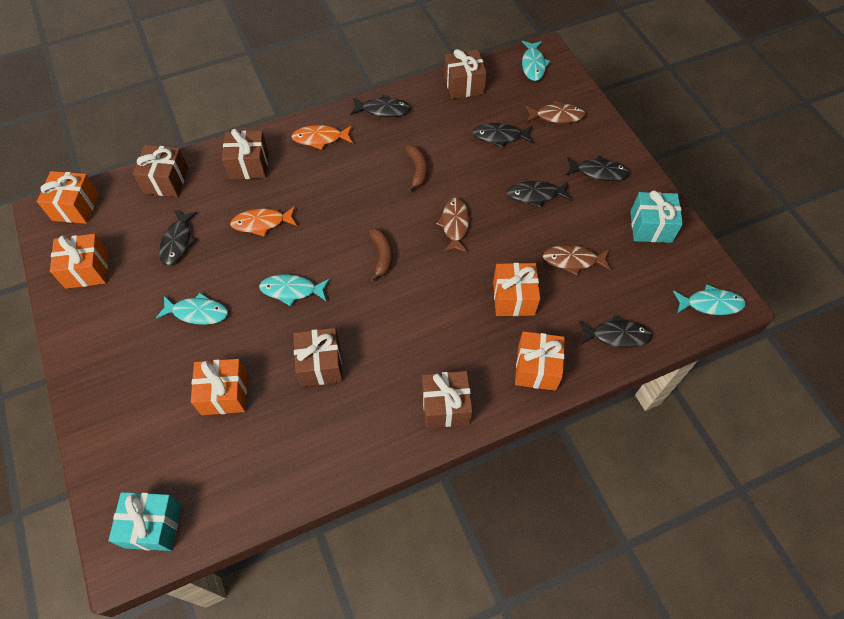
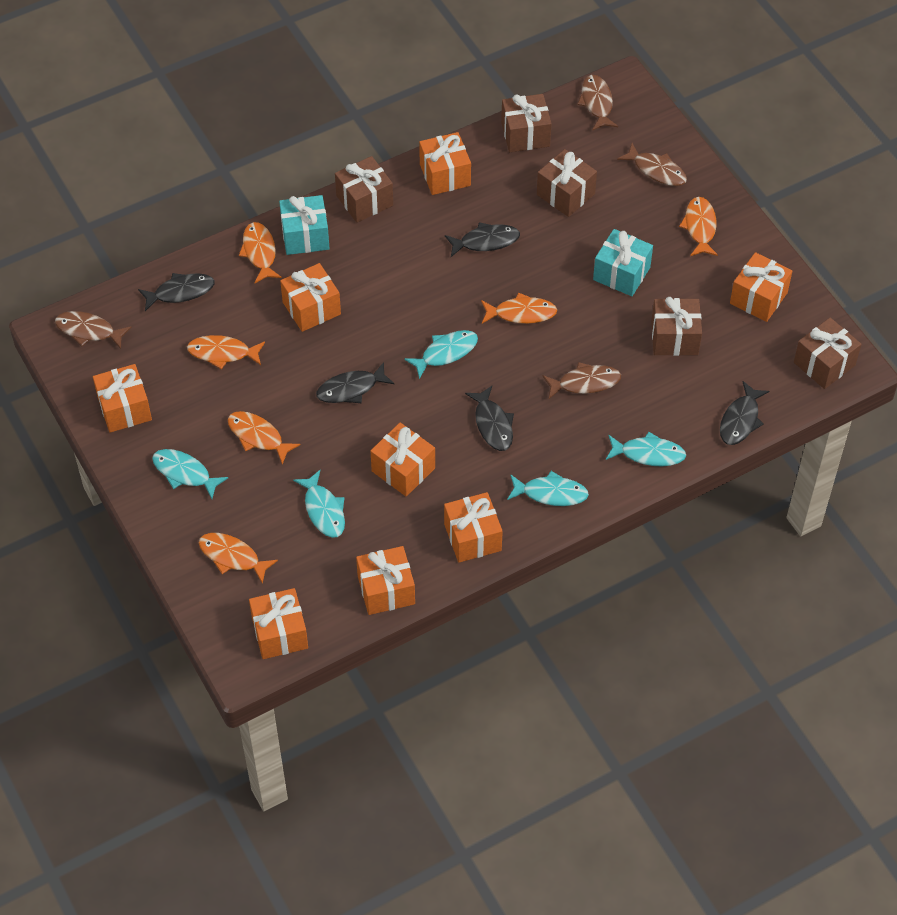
black fish: 6 -> 5
brown banana: 2 -> 0
brown fish: 3 -> 4
orange fish: 2 -> 6
orange gift: 5 -> 8
turquoise fish: 4 -> 5

